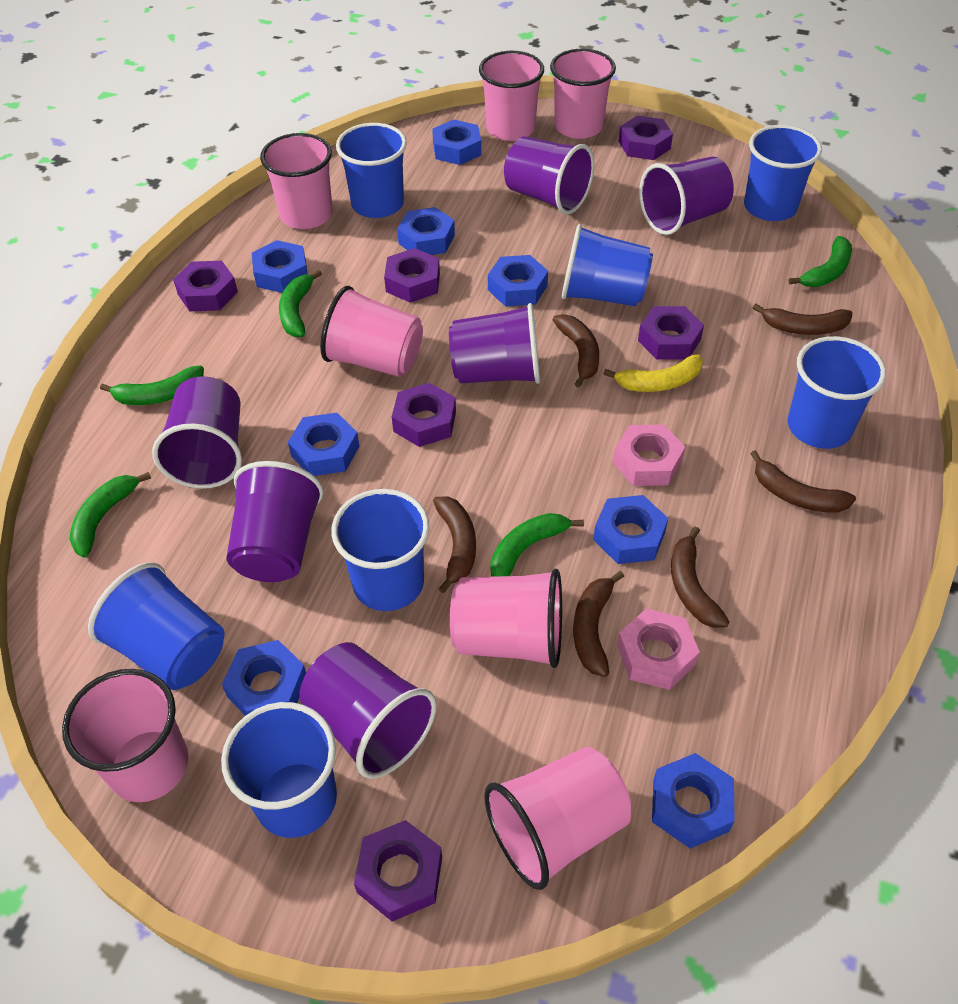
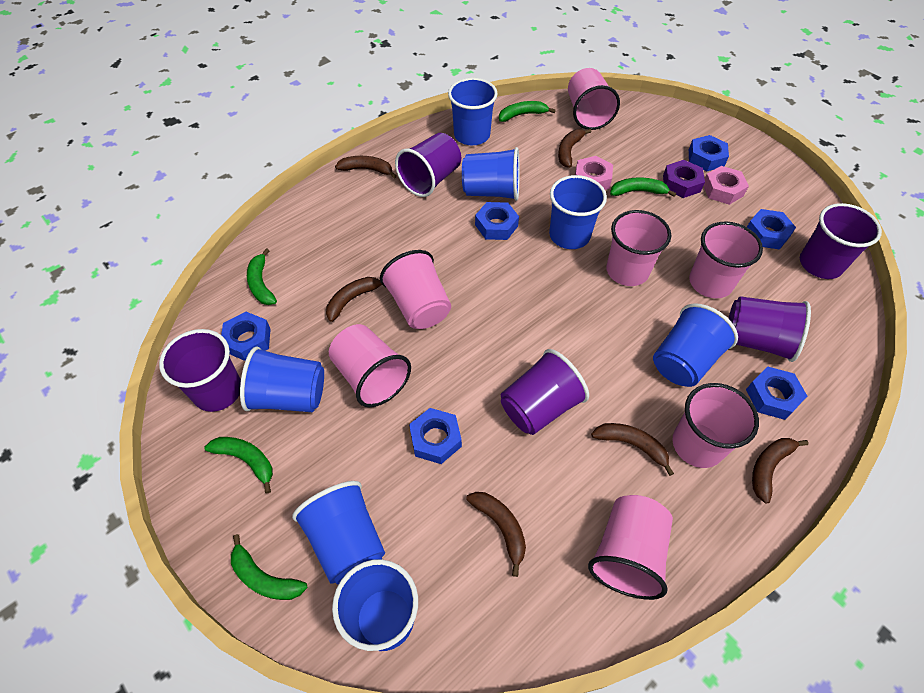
blue nut: 8 -> 6
purple cup: 6 -> 5
purple nut: 6 -> 1
yellow banana: 1 -> 0

